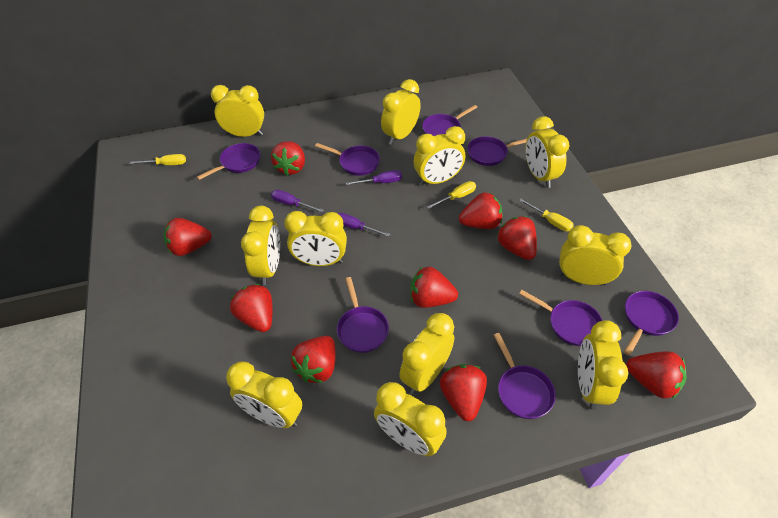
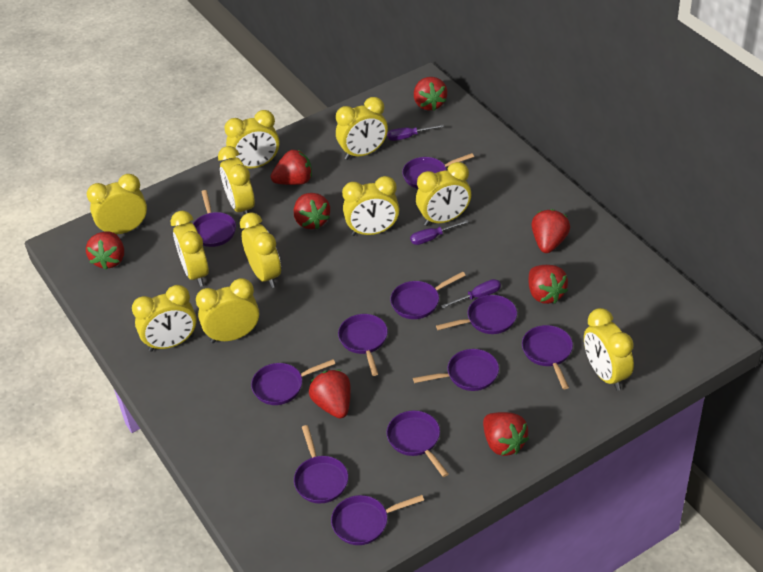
purple pan: 8 -> 11
red strawberry: 9 -> 8
yellow screwdriver: 3 -> 0

